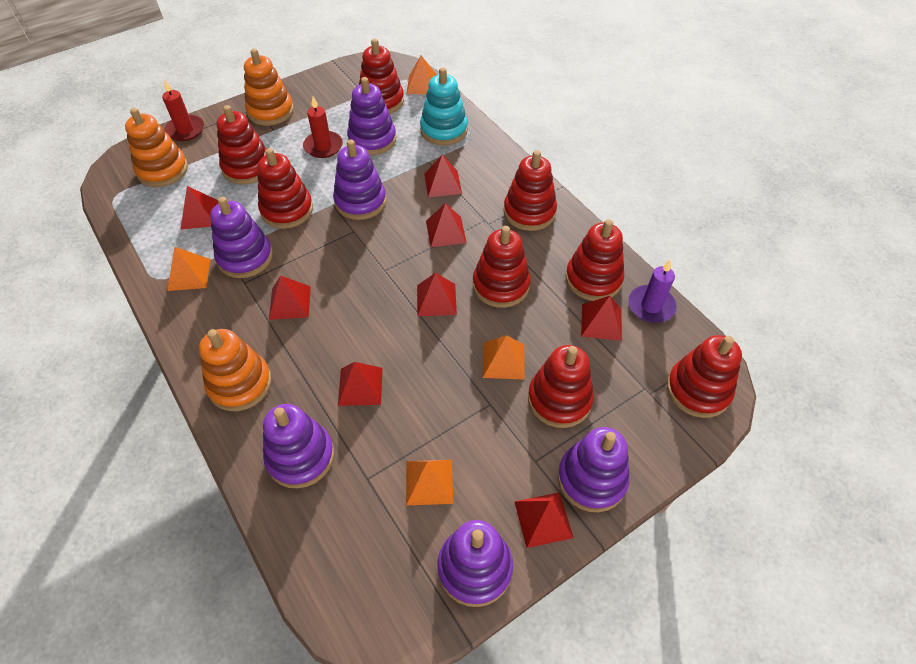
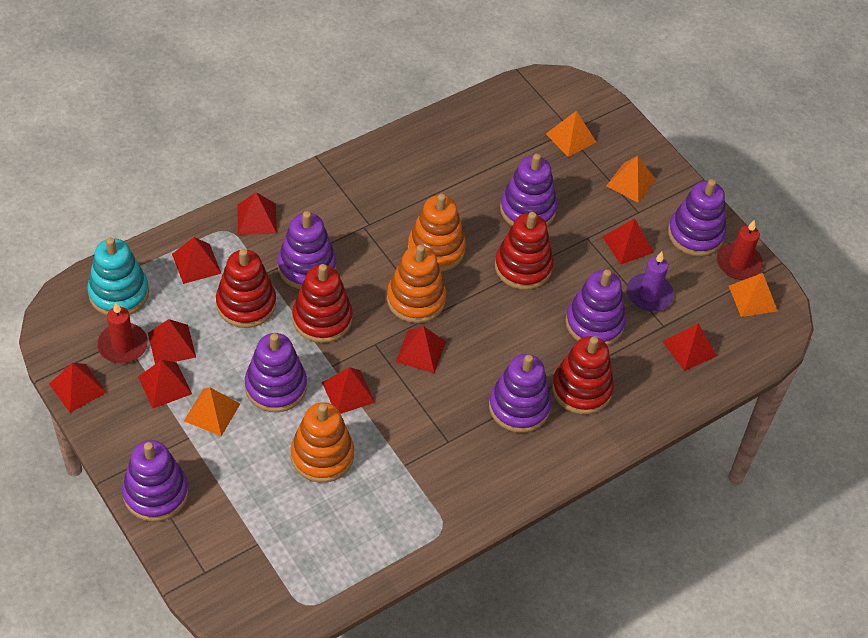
purple stacking toy: 6 -> 7
red pyramid: 8 -> 9
red stacking toy: 8 -> 4

